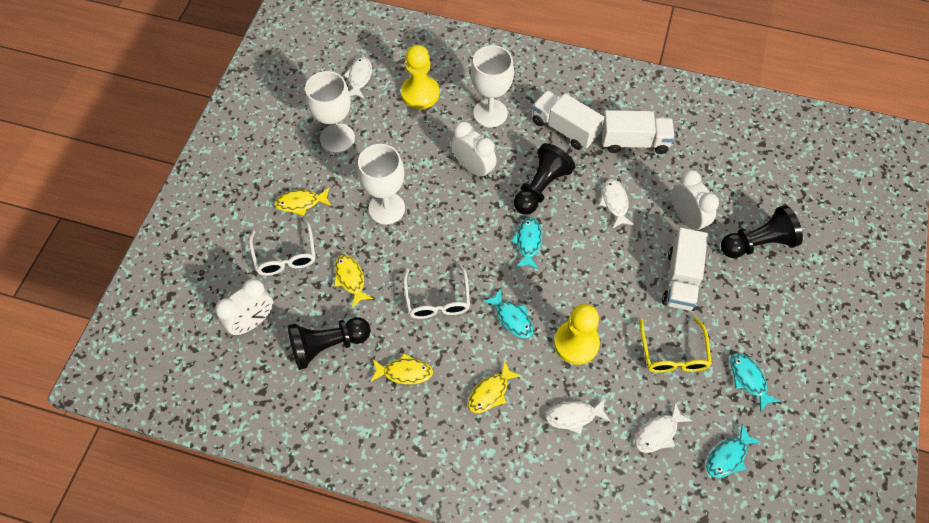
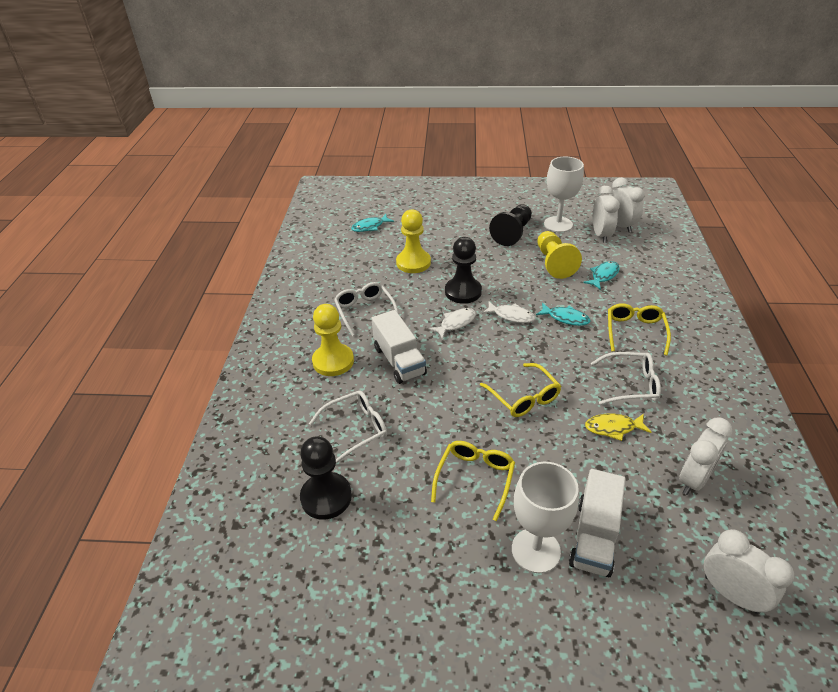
turquoise fish: 4 -> 3
white clock: 3 -> 4
white fish: 4 -> 2
white glasses: 2 -> 3
white goblet: 3 -> 2
white truck: 3 -> 2
yellow fish: 4 -> 1
yellow glasses: 1 -> 3
yellow pawn: 2 -> 3

